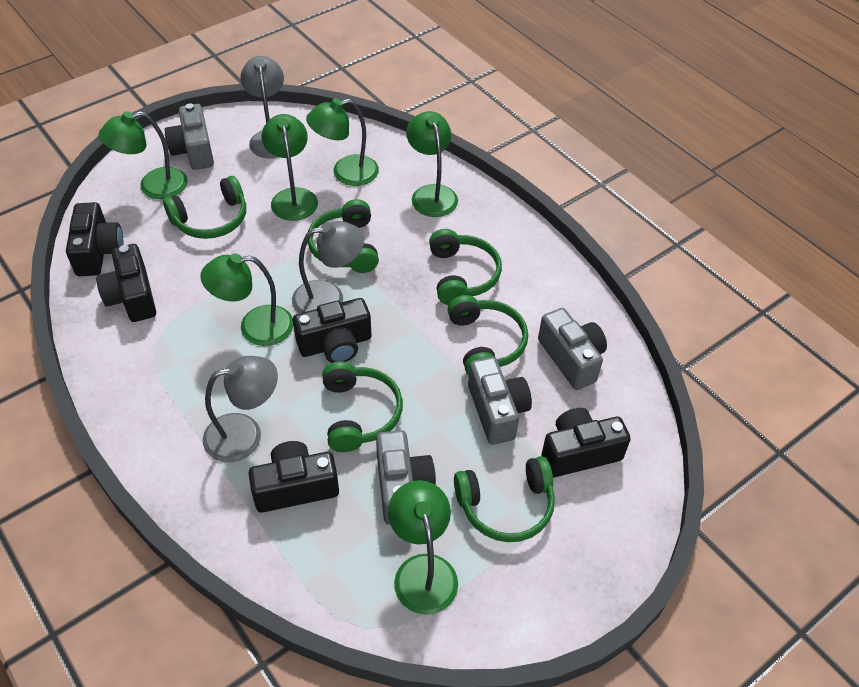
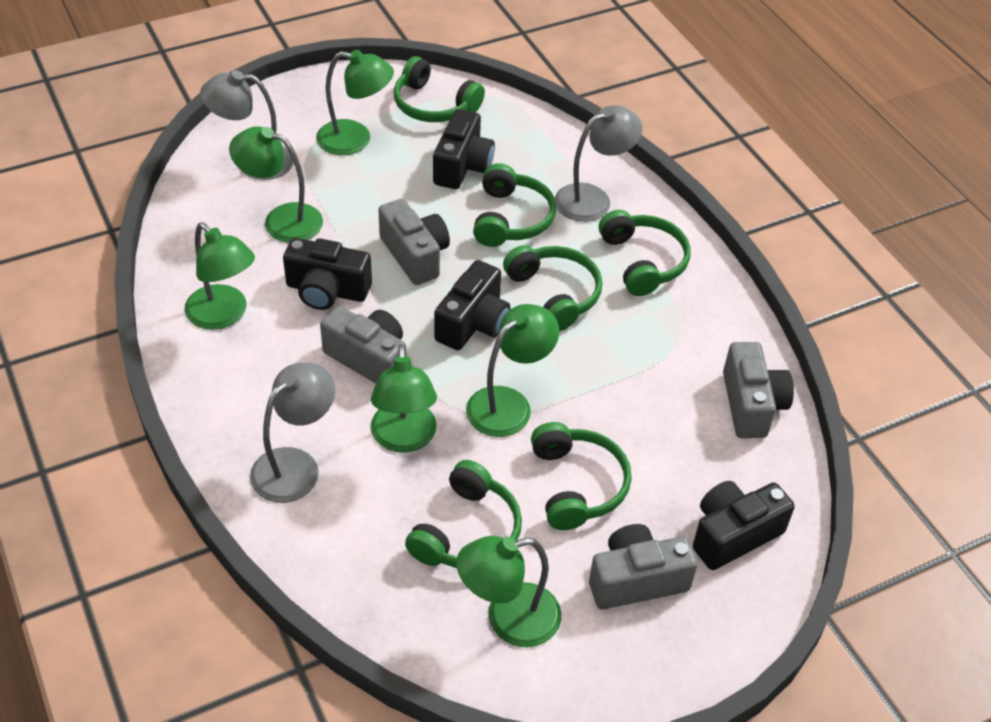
black camera: 5 -> 4

